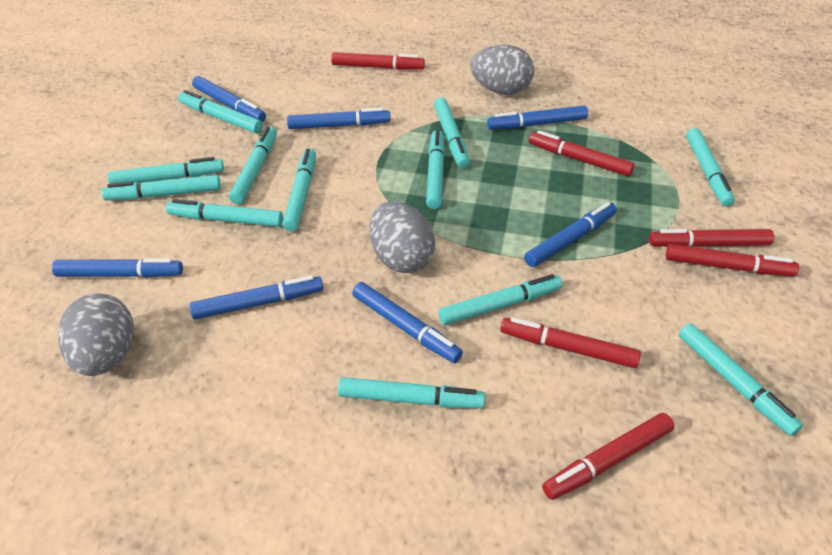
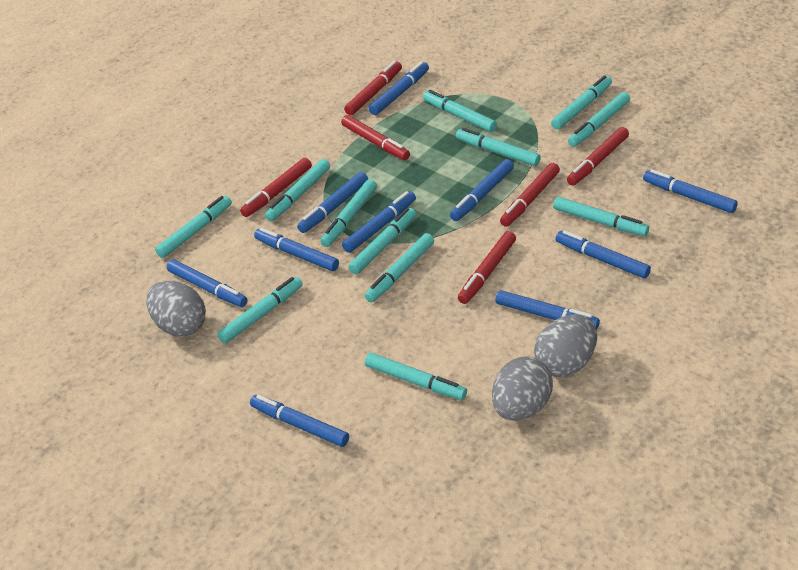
blue marker: 7 -> 10

